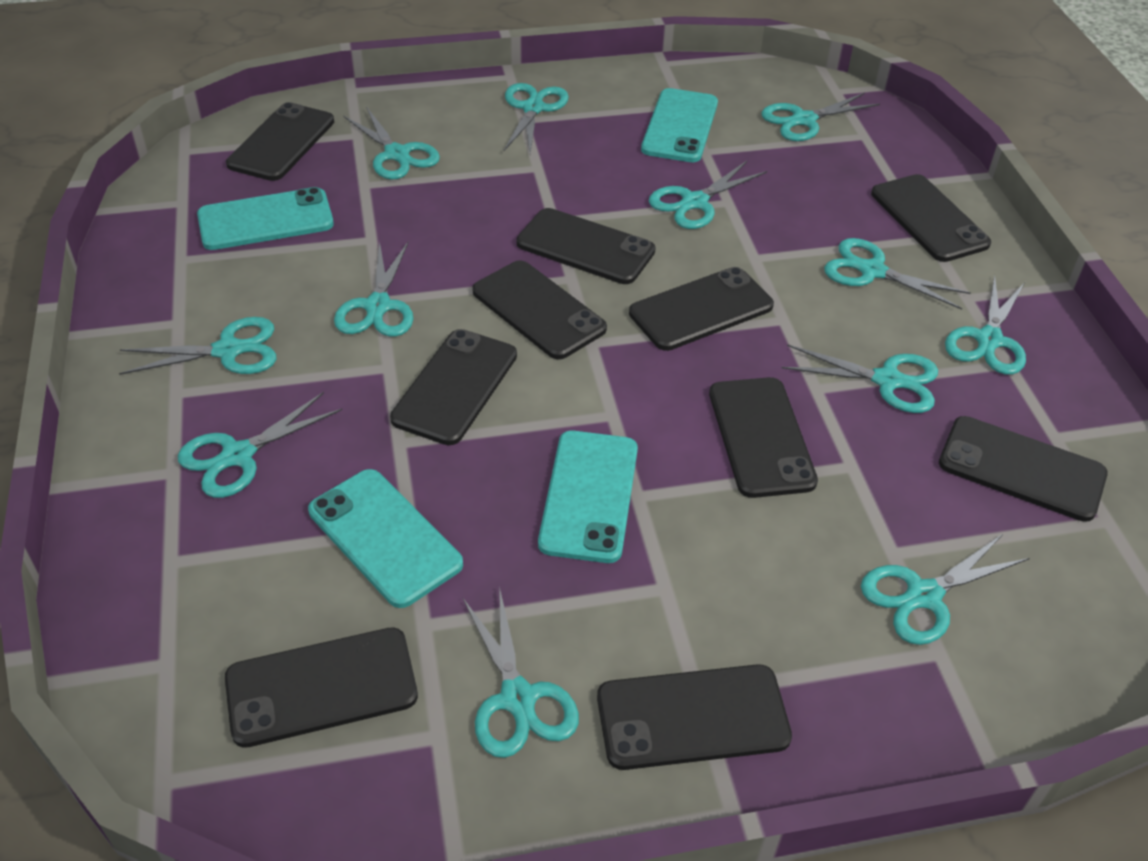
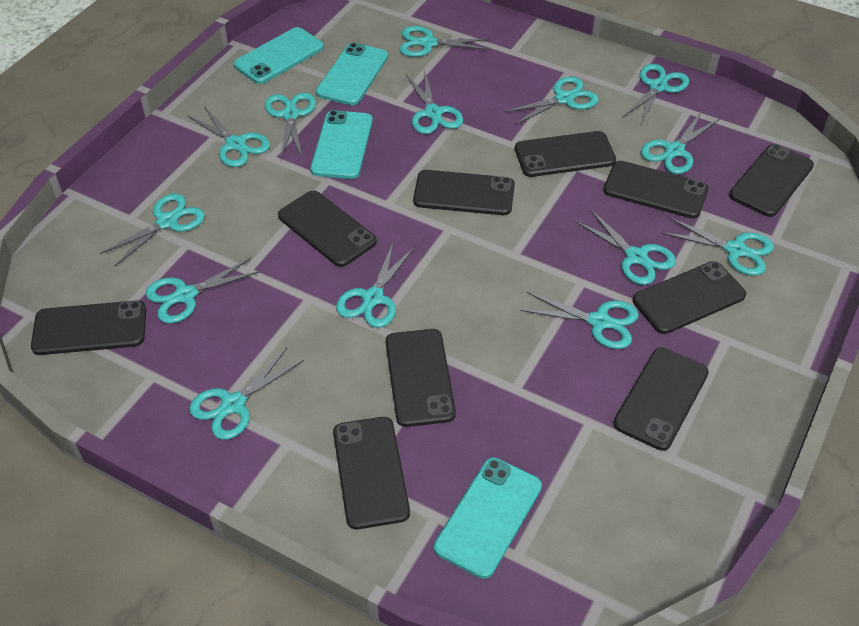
turquoise scissors: 12 -> 14

